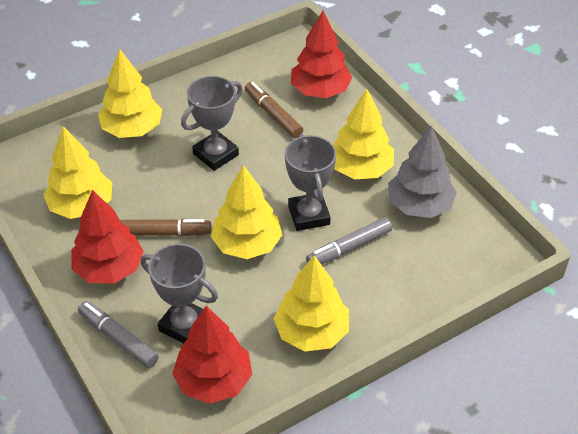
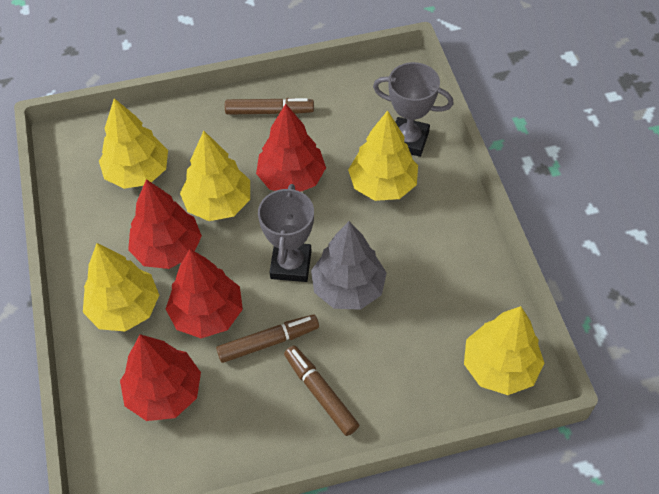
brown marker: 2 -> 3
grey marker: 2 -> 0
grey trophy: 3 -> 2
red tree: 3 -> 4

